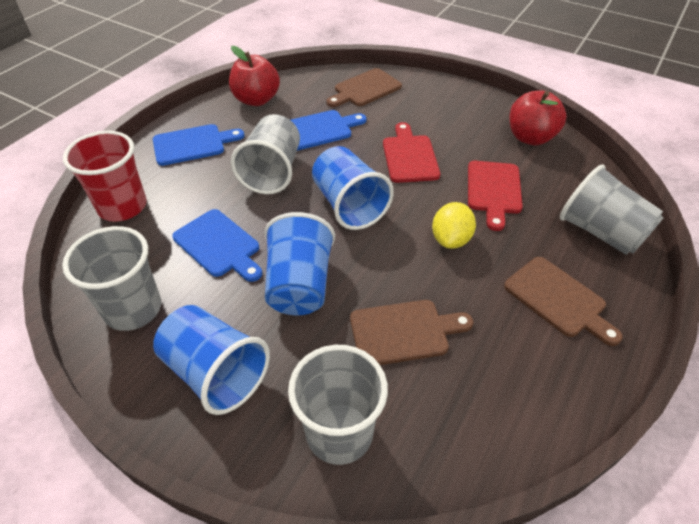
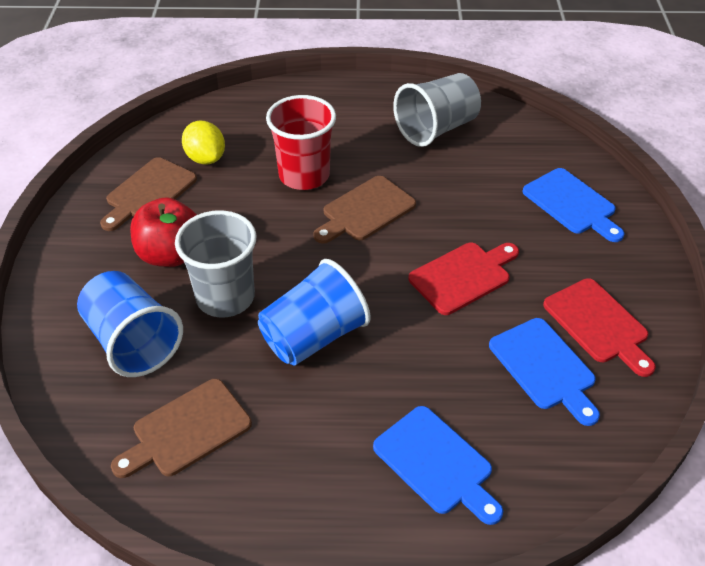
blue cup: 3 -> 2
grey cup: 4 -> 2
red apple: 2 -> 1

